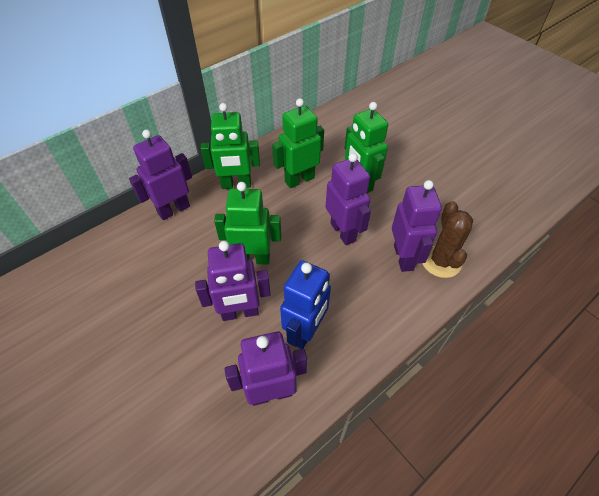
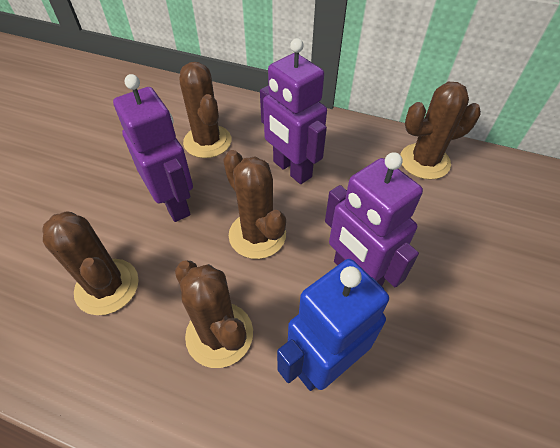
brown cactus: 1 -> 5
green robot: 4 -> 0
purple robot: 5 -> 3

